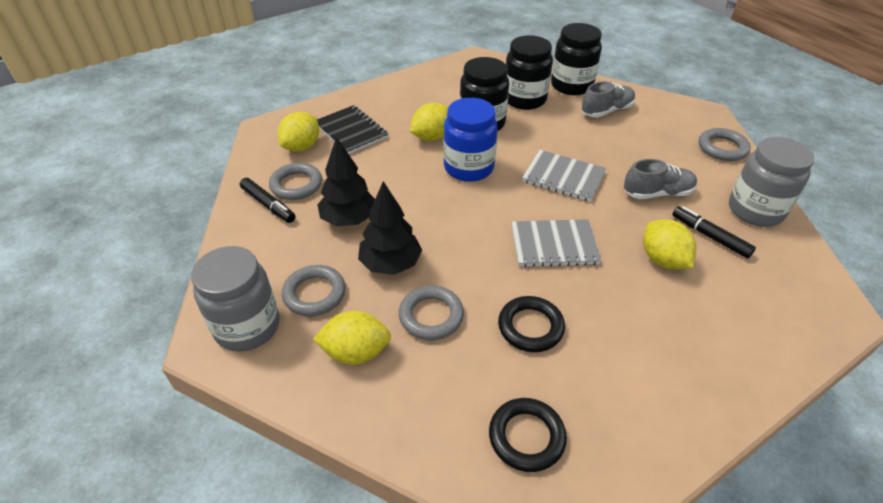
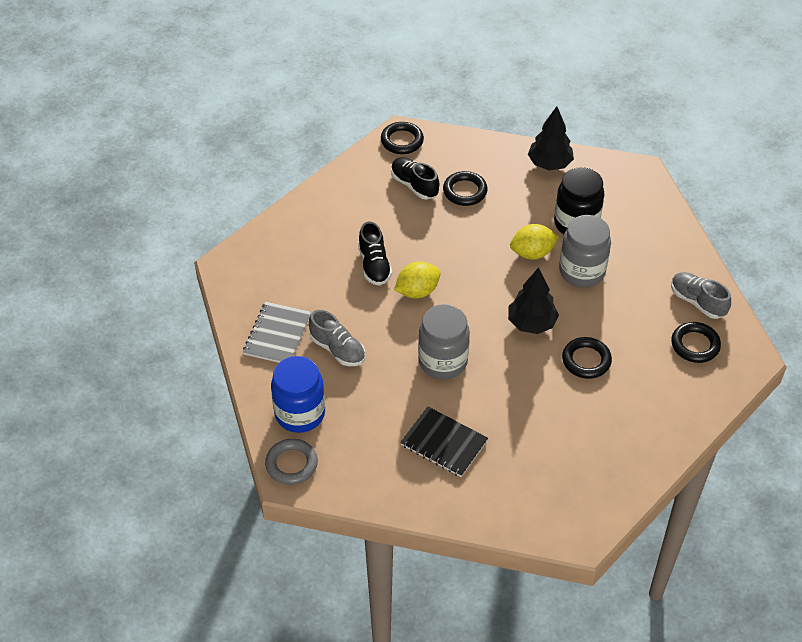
black jar: 3 -> 1
black marker: 2 -> 0
black ring: 2 -> 4
black shoe: 0 -> 2
grey notebook: 2 -> 1
grey ring: 4 -> 1
yellow lemon: 4 -> 2

